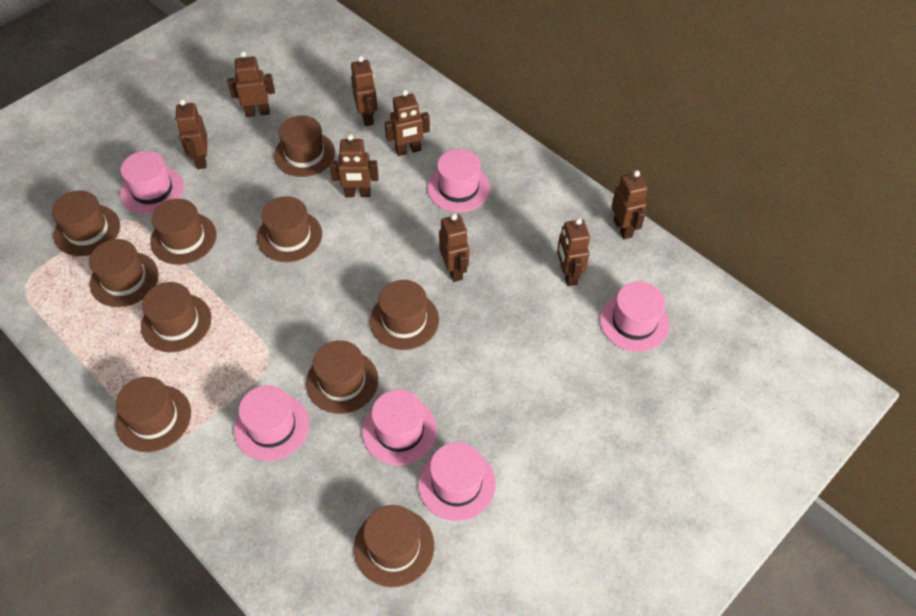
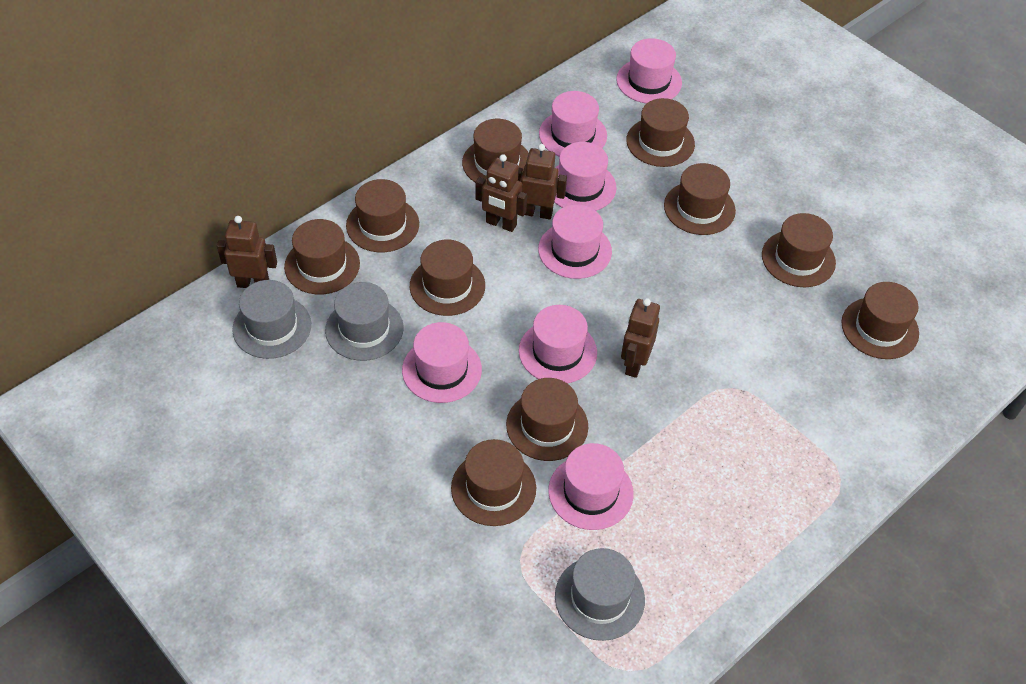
brown robot: 8 -> 4
grey hat: 0 -> 3
pink hat: 6 -> 7

